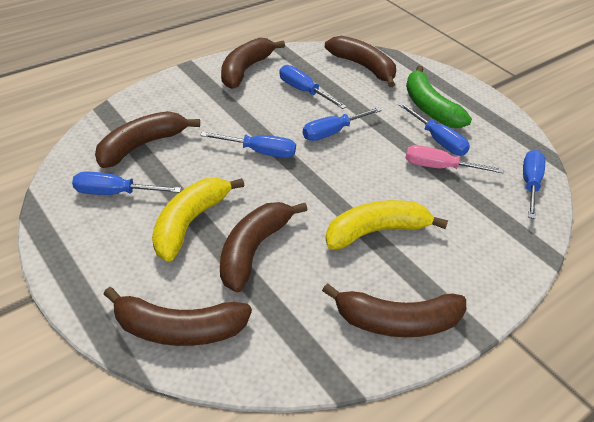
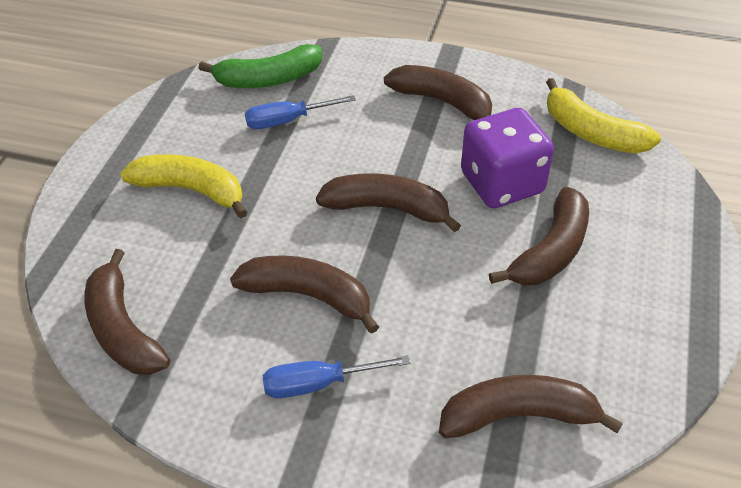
blue screwdriver: 6 -> 2
pink screwdriver: 1 -> 0
purple dice: 0 -> 1

